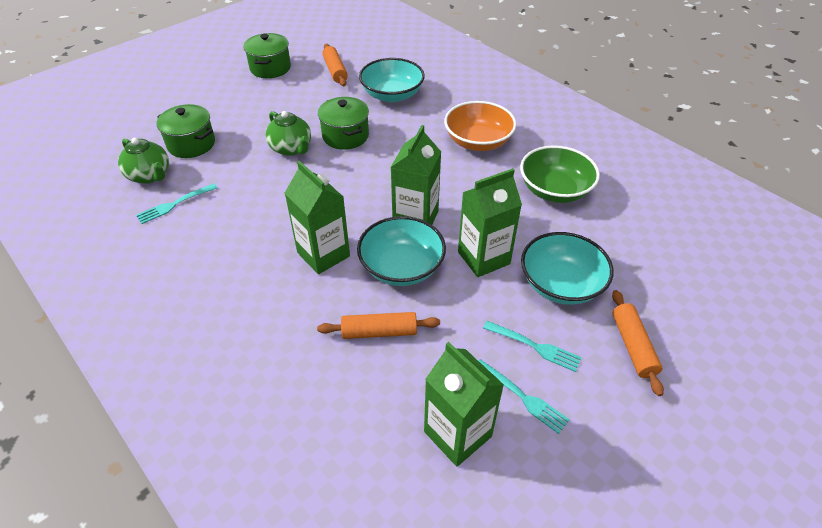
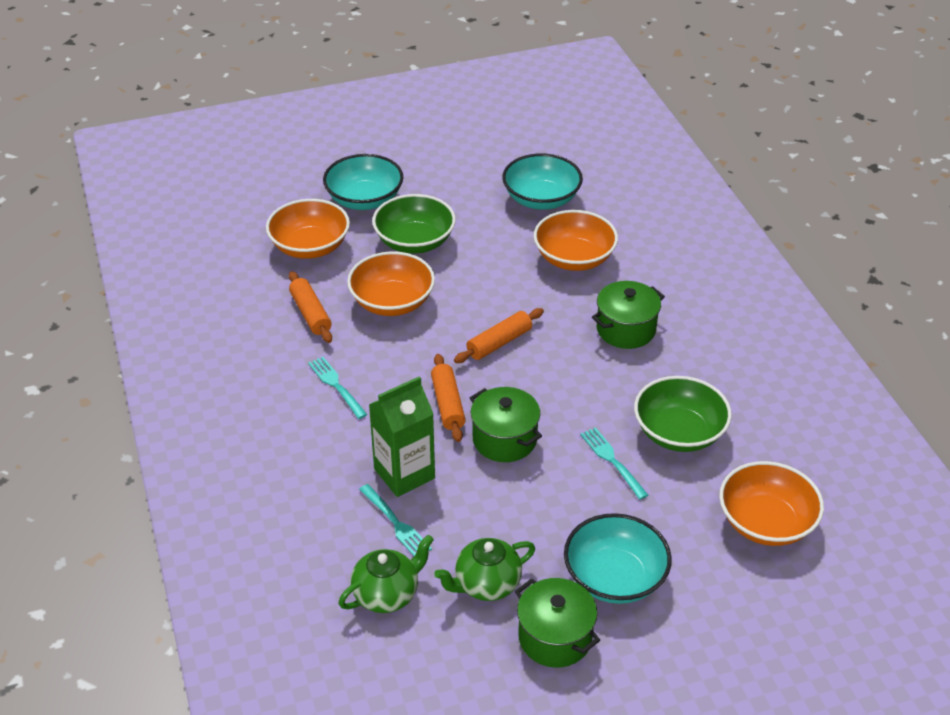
green bowl: 1 -> 2
green carton: 4 -> 1
orange bowl: 1 -> 4

